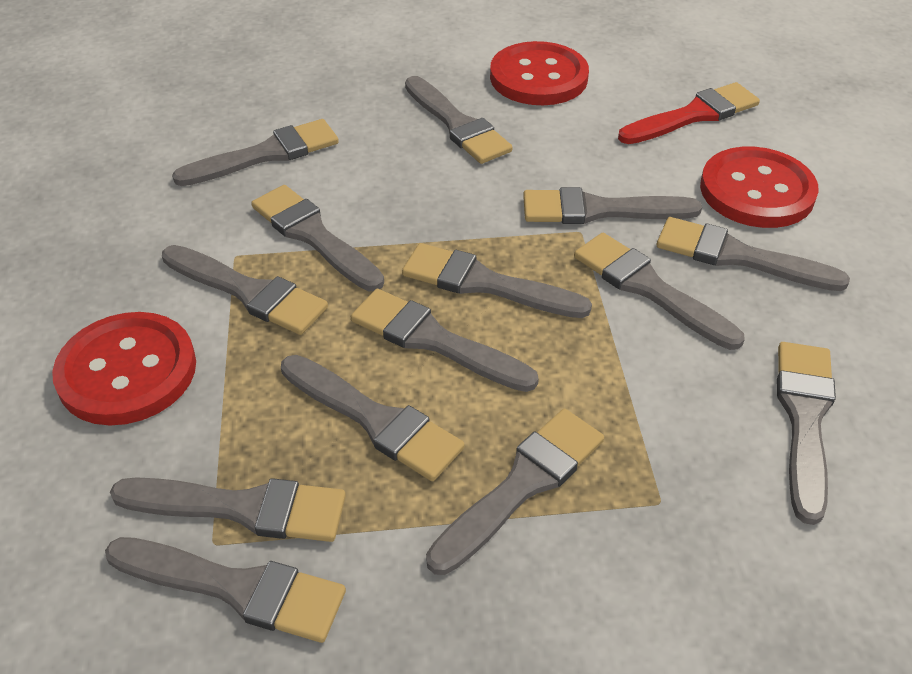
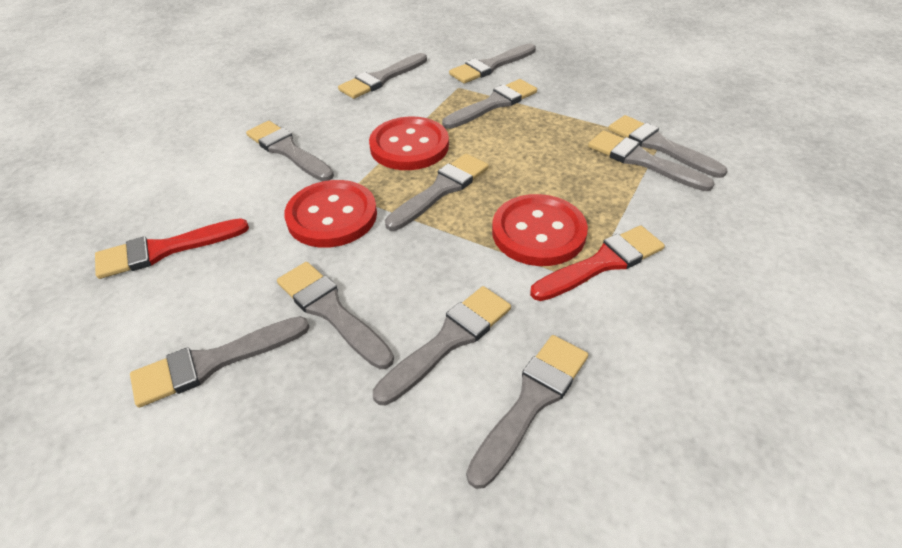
grey brush: 14 -> 11
red brush: 1 -> 2

